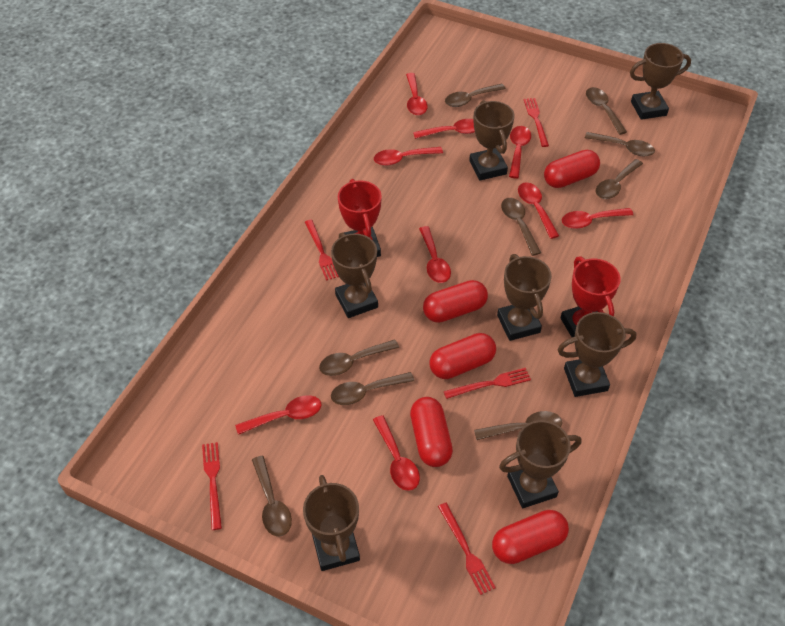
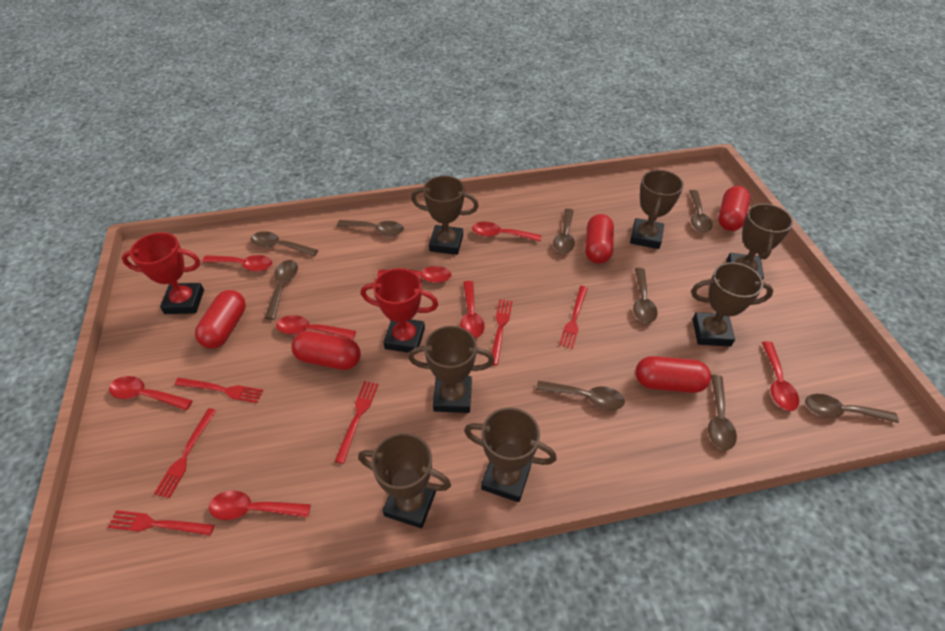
red fork: 5 -> 6
red spoon: 9 -> 8

